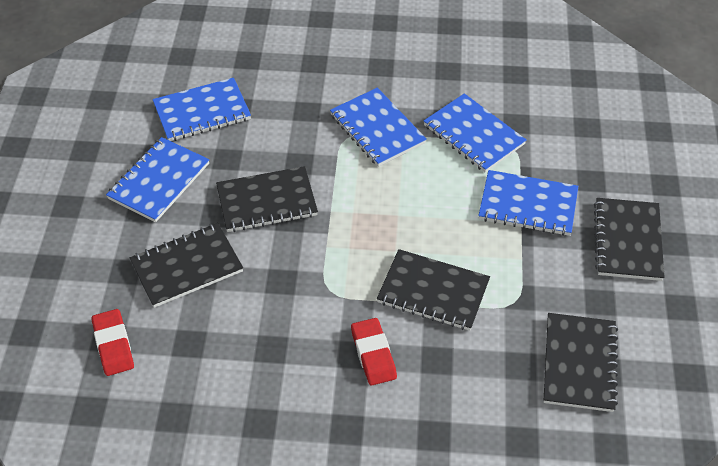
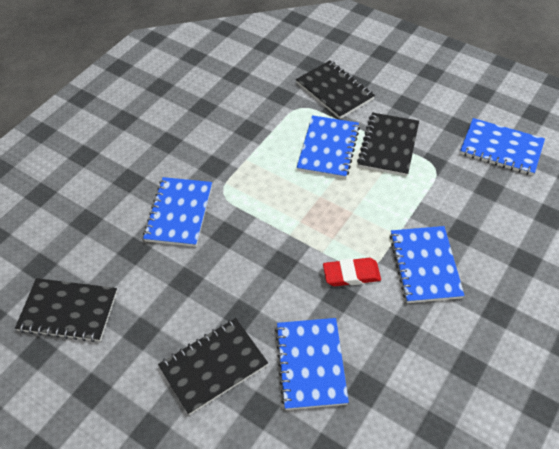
black notebook: 5 -> 4
red eraser: 2 -> 1

